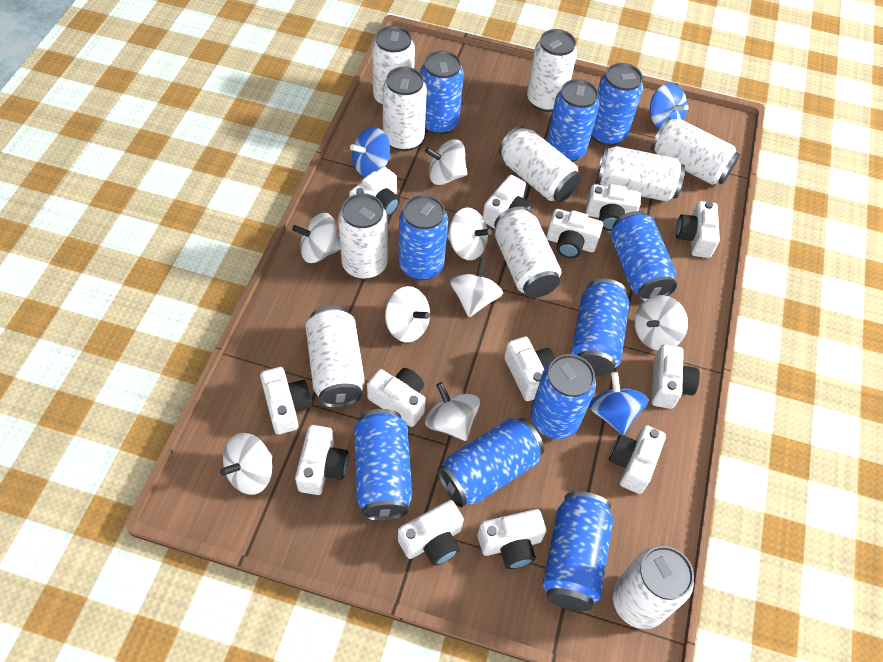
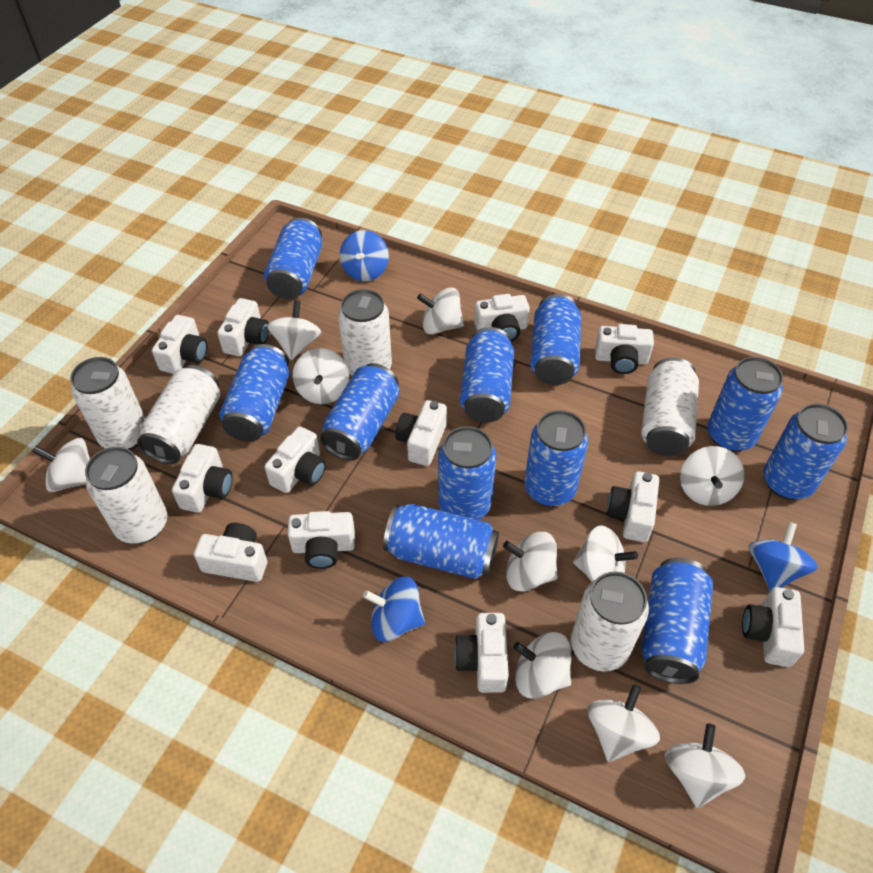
blue can: 10 -> 11
white camera: 13 -> 12
white can: 10 -> 6
white spinning top: 8 -> 10

